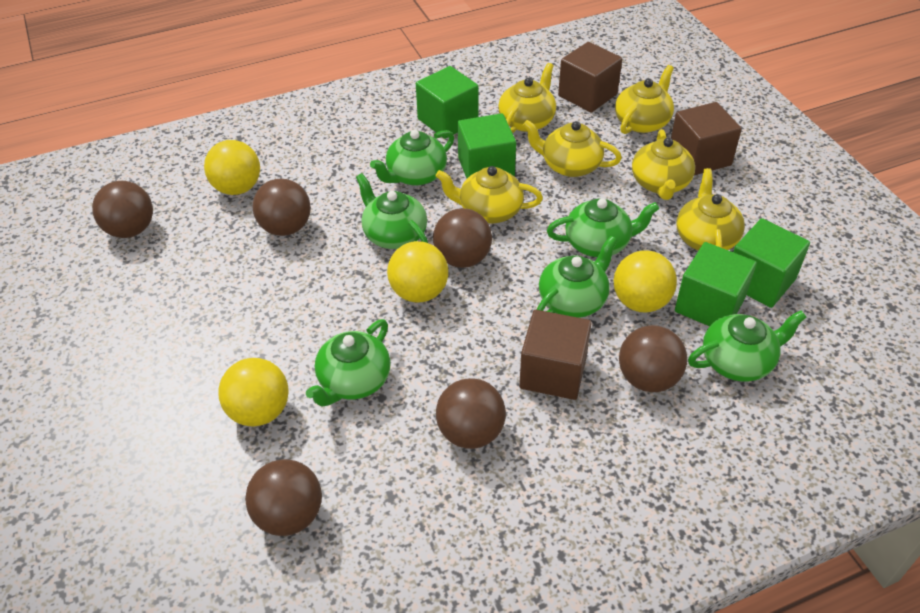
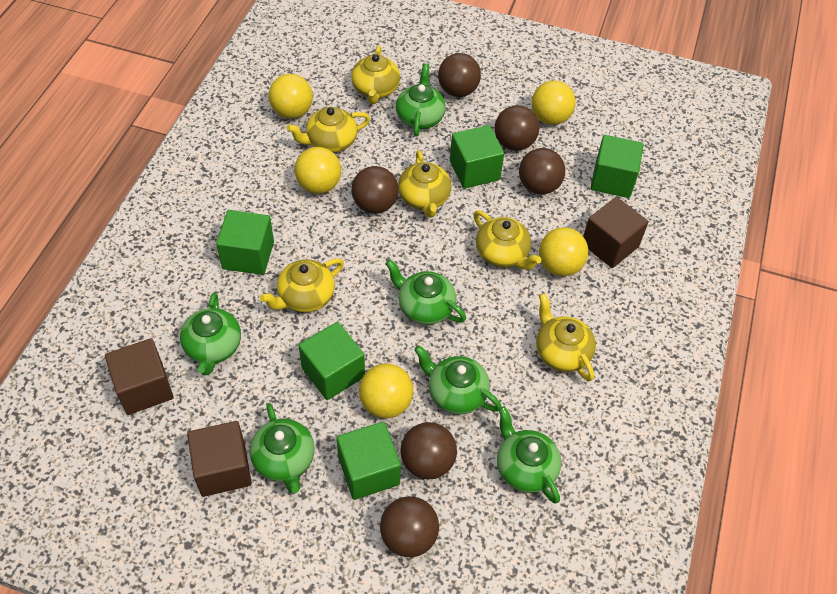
green cube: 4 -> 5
yellow ball: 4 -> 5

